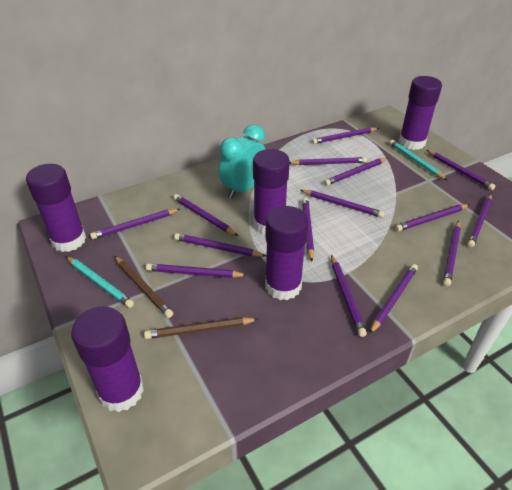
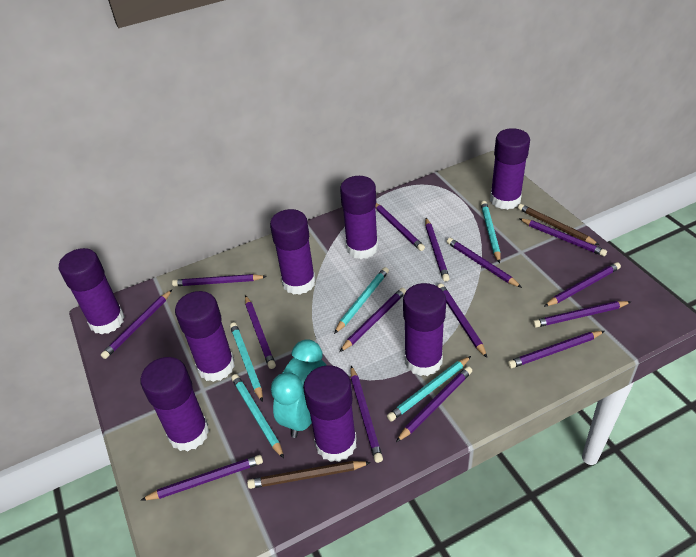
purple glue stick: 5 -> 8
turquoise pencil: 2 -> 5

